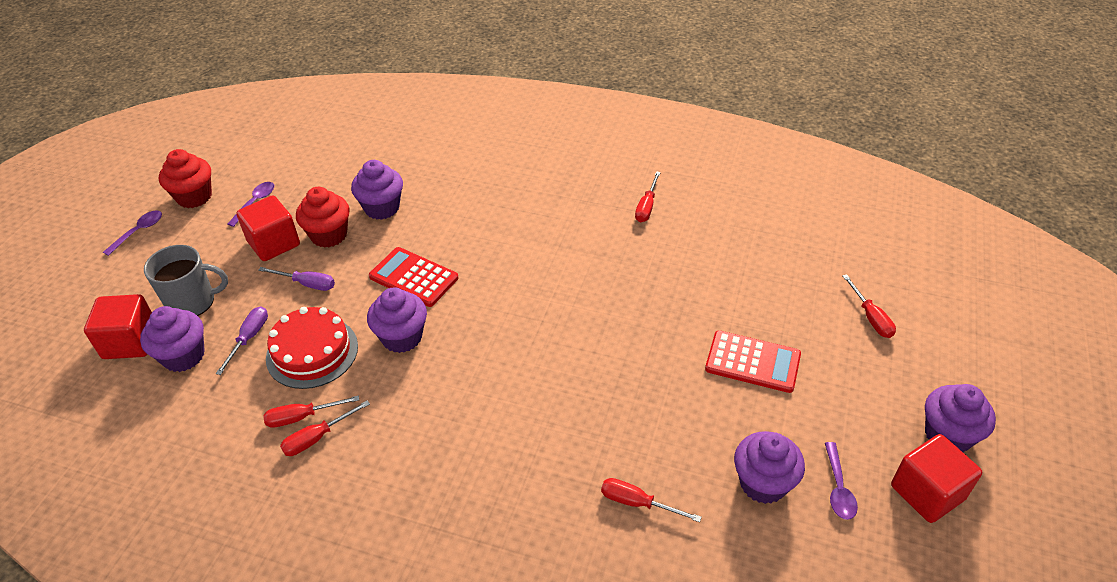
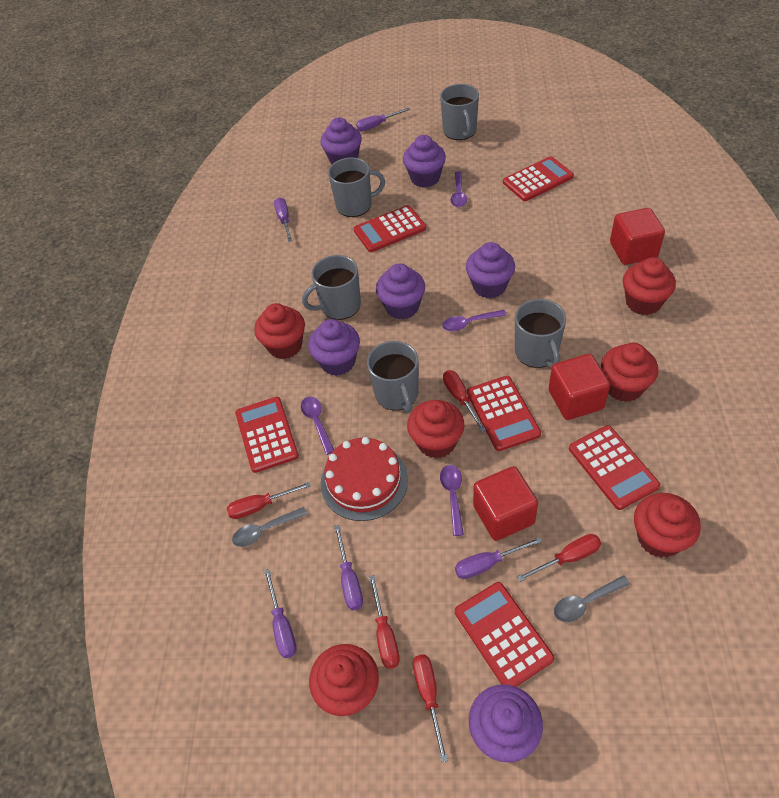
grey mug: 1 -> 5
grey spoon: 0 -> 2
purple cupcake: 5 -> 6
purple screwdriver: 2 -> 5
purple spoon: 3 -> 4
red calculator: 2 -> 6
red cupcake: 2 -> 6

